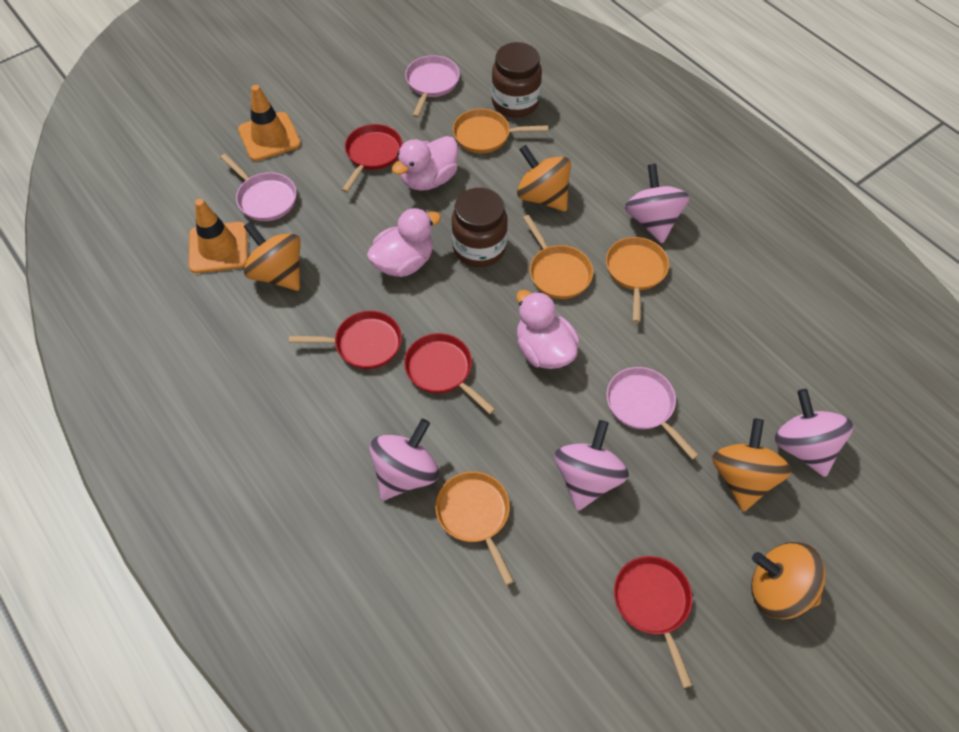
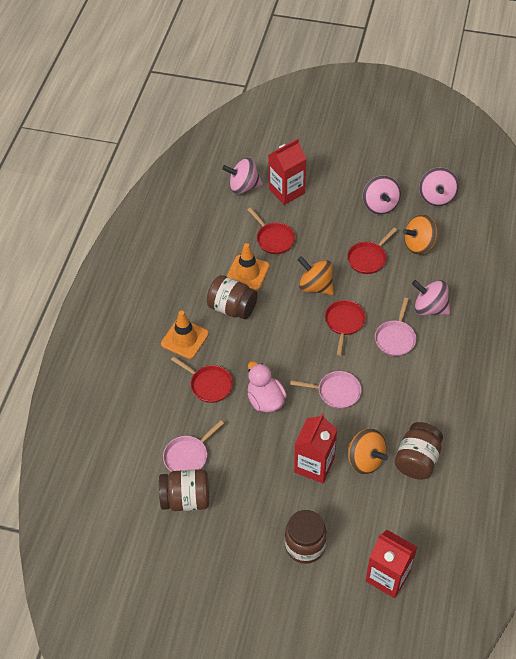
brown jar: 2 -> 4
orange pan: 4 -> 0
orange spinning top: 4 -> 3
pink duck: 3 -> 1
red carton: 0 -> 3

